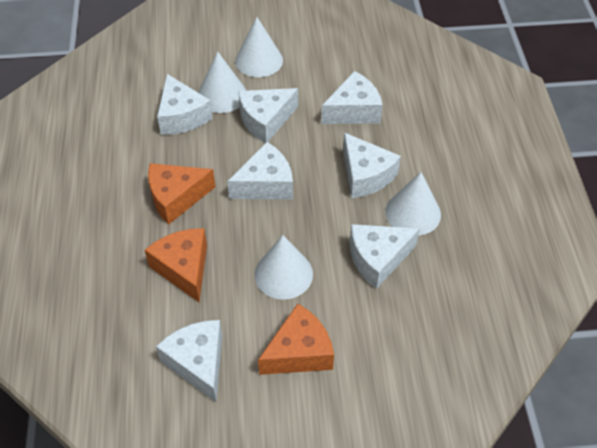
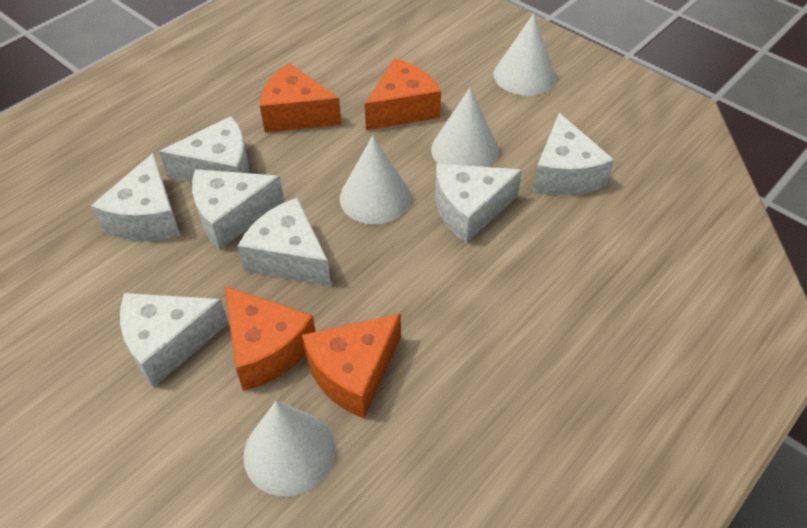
orange cheese: 3 -> 4

